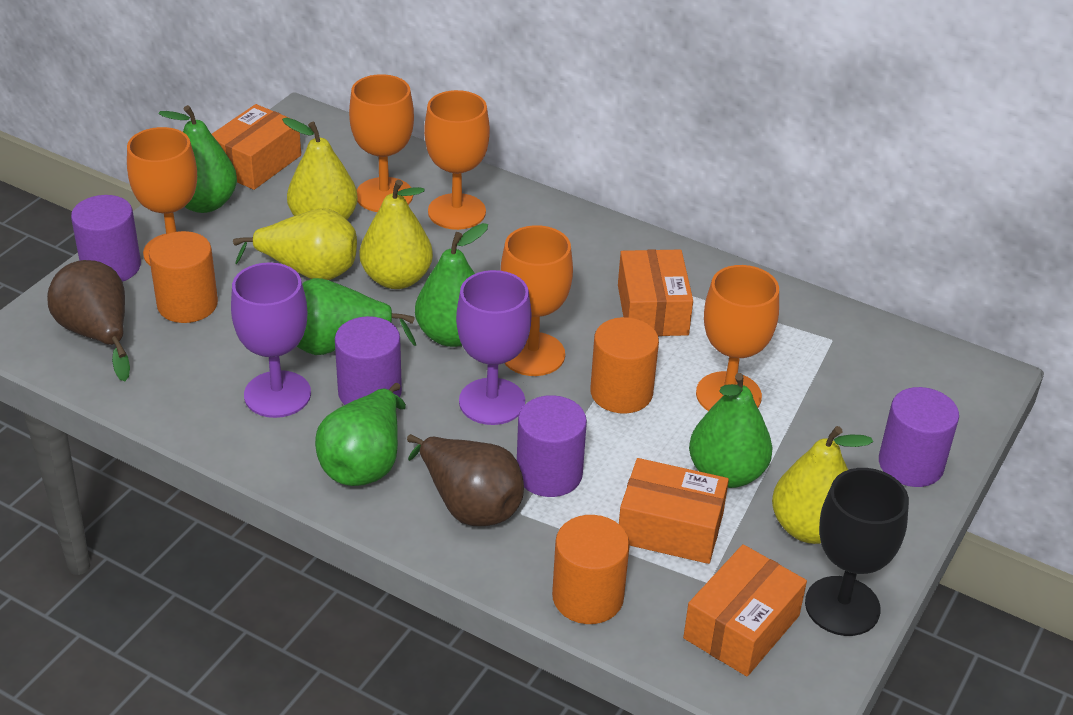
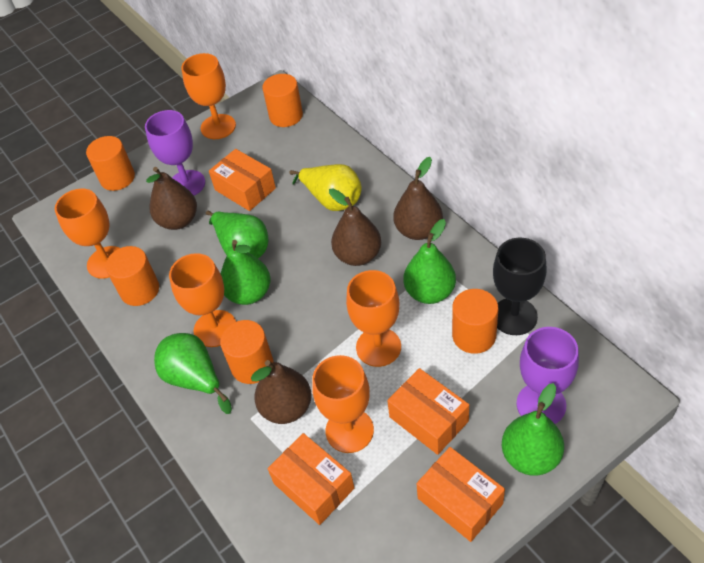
brown pear: 2 -> 4
orange cylinder: 3 -> 5
purple cylinder: 4 -> 0
yellow pear: 4 -> 1

